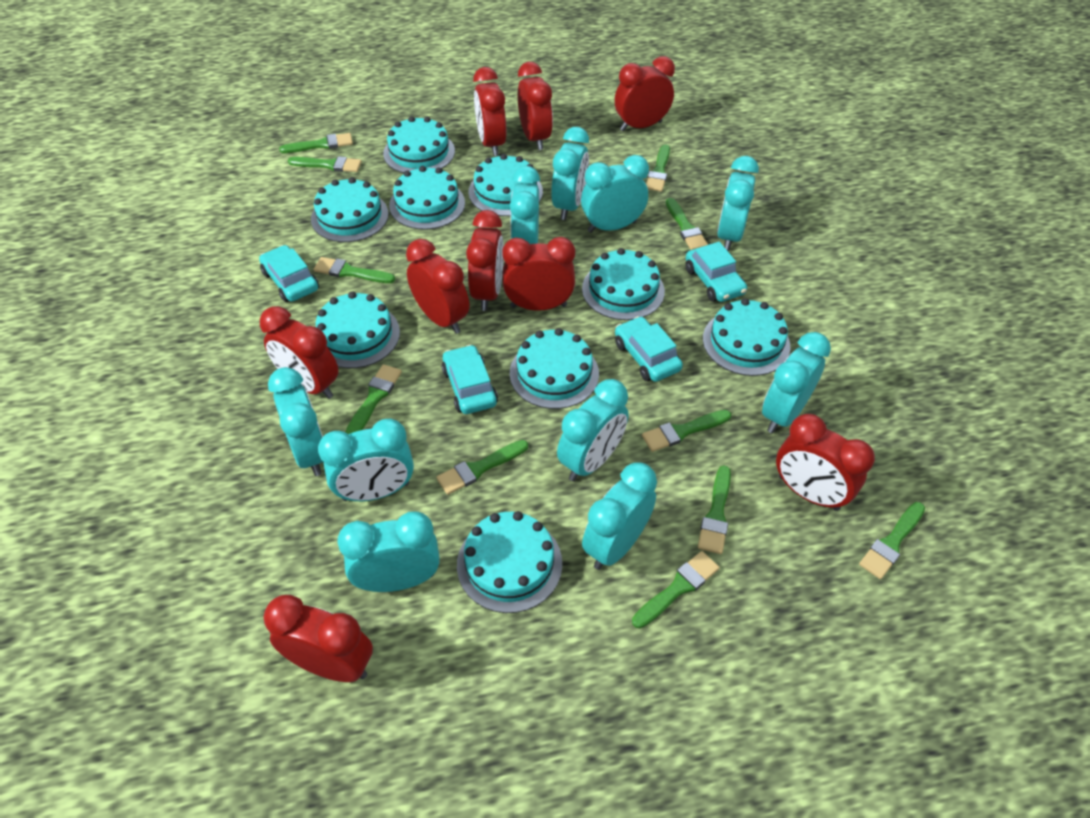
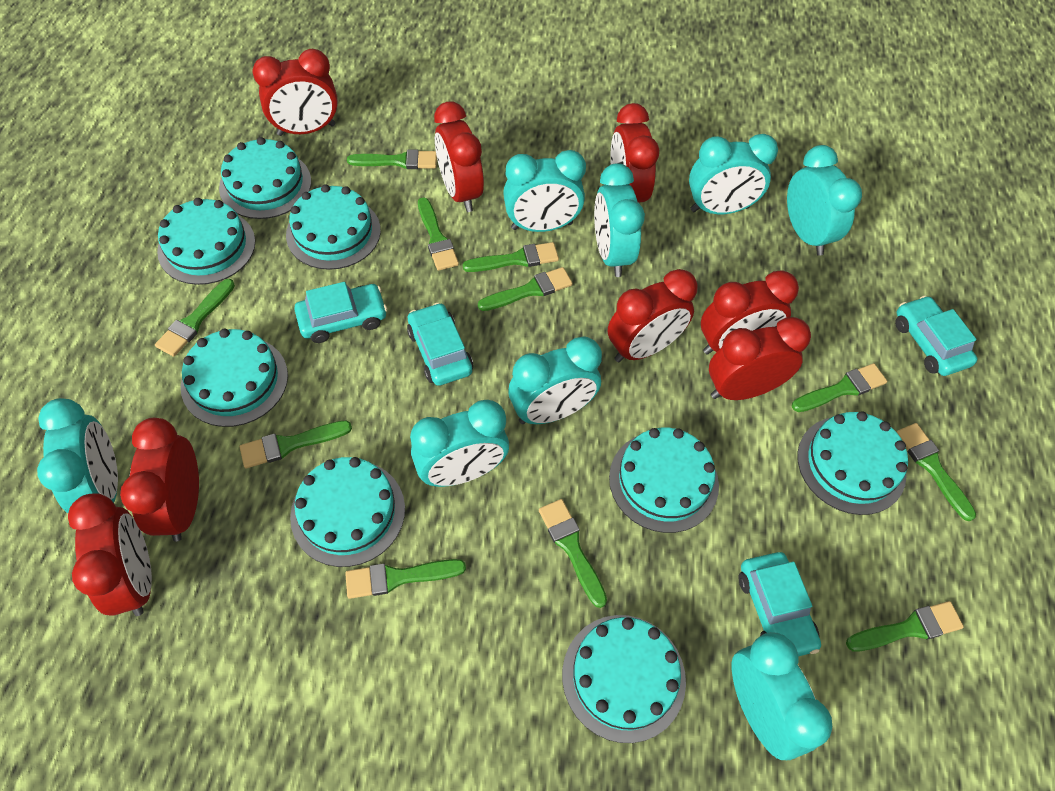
red clock: 9 -> 8
turquoise cake: 9 -> 8
turquoise clock: 10 -> 8

